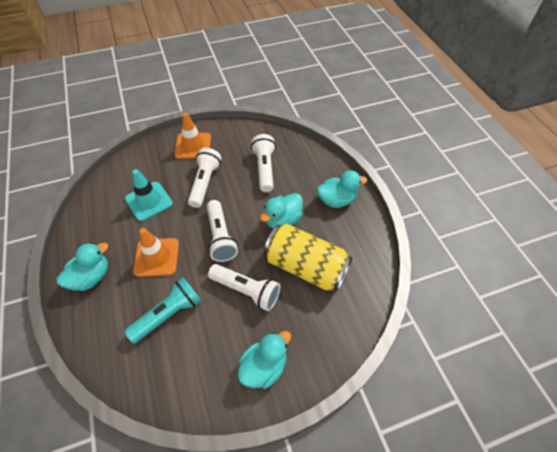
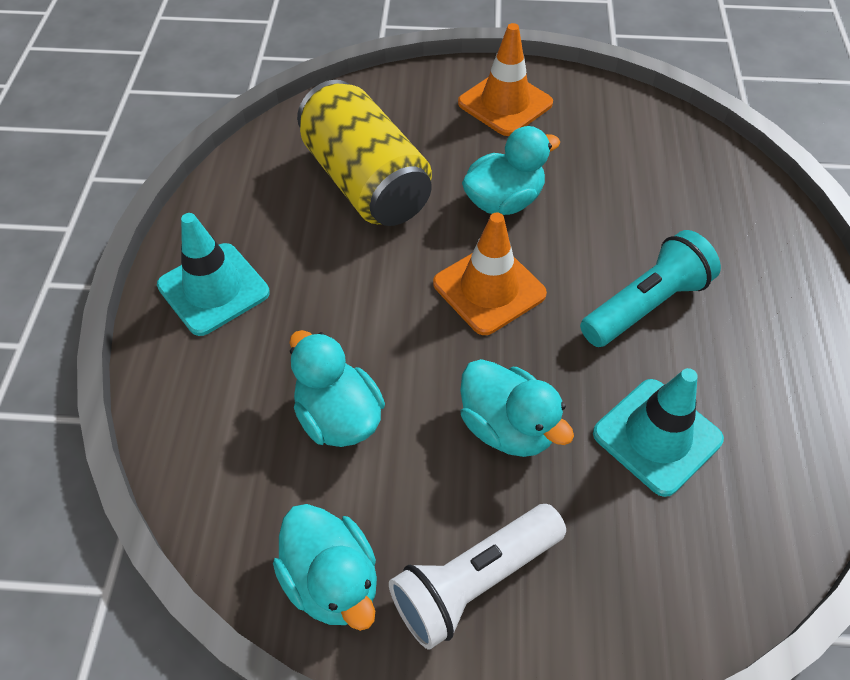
turquoise traffic cone: 1 -> 2
white flashlight: 4 -> 1

